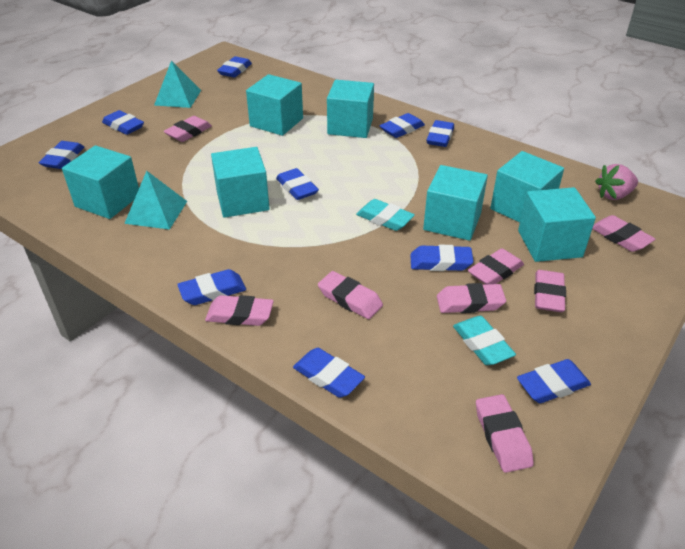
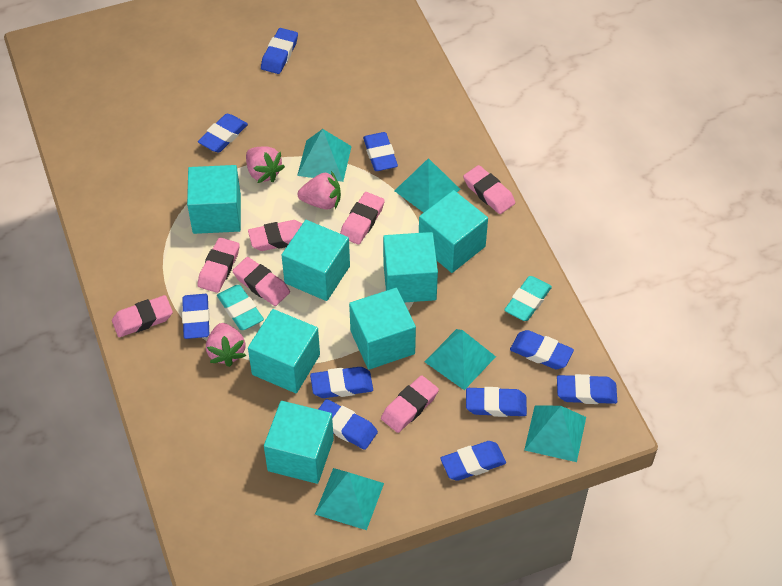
pink eraser: 8 -> 7
pink strawberry: 1 -> 3
turquoise pyramid: 2 -> 5

